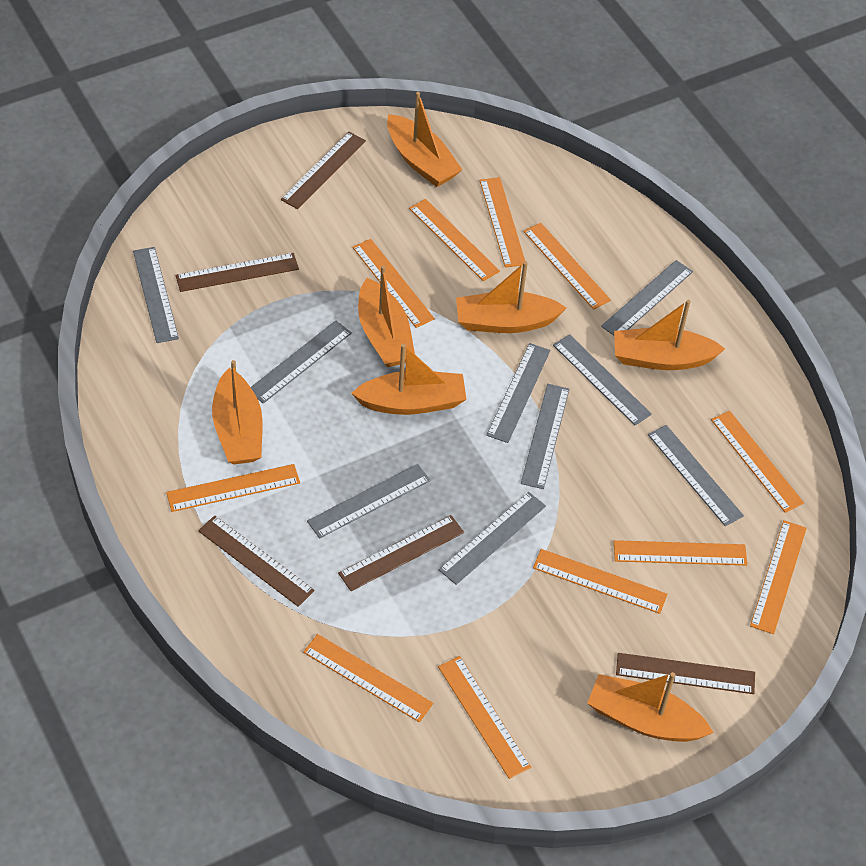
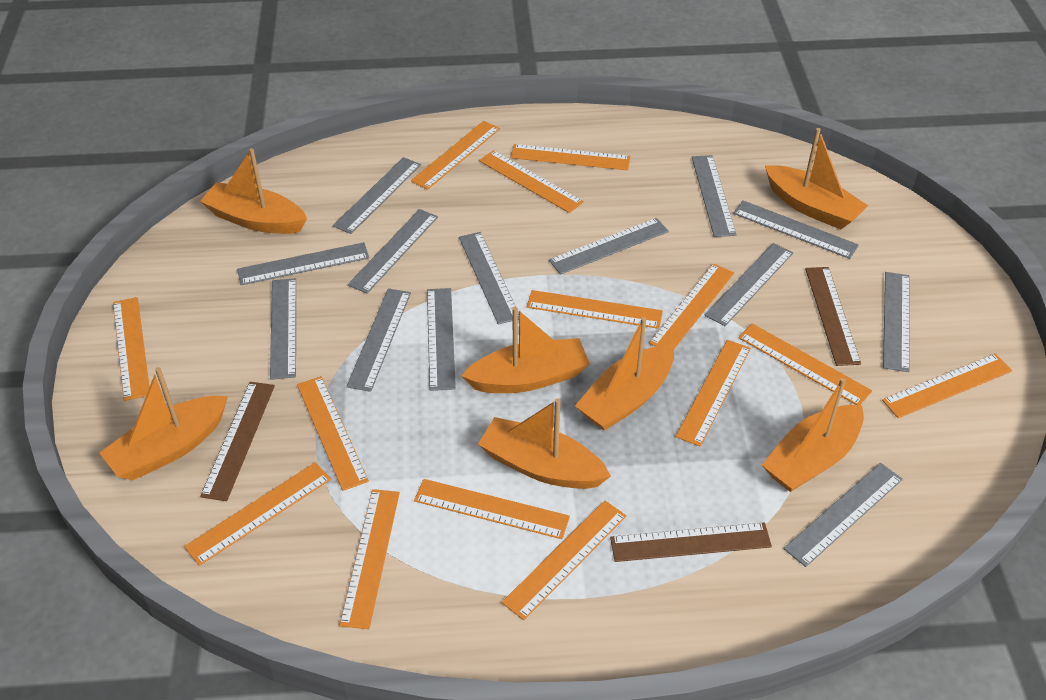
brown ruler: 5 -> 3
grey ruler: 9 -> 13
orange ruler: 11 -> 14

